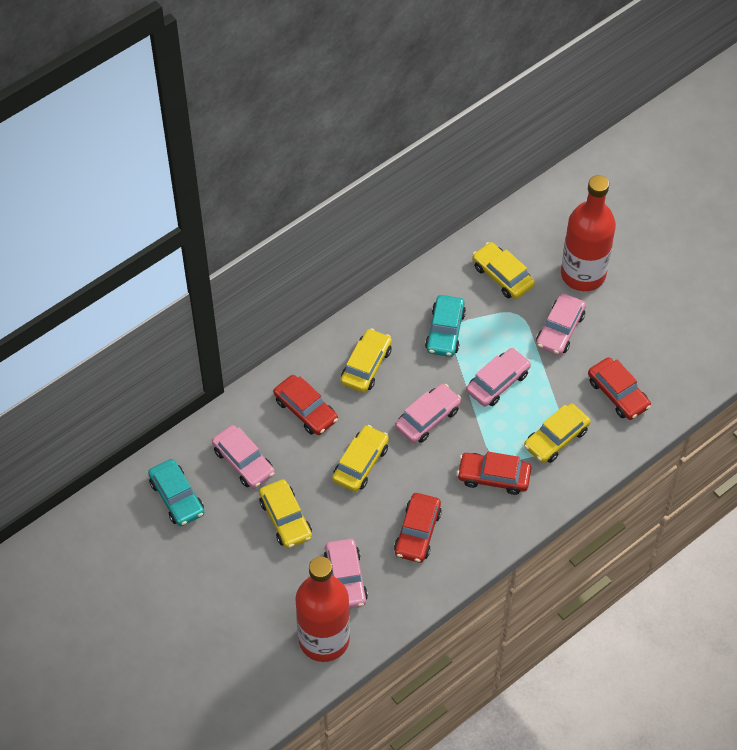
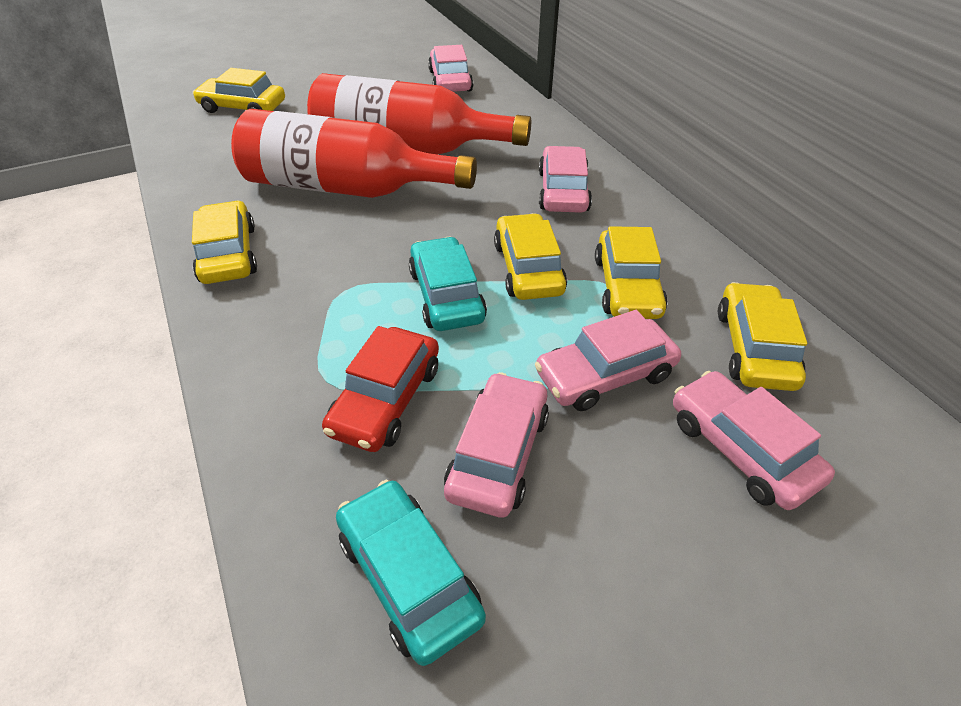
red car: 4 -> 1

